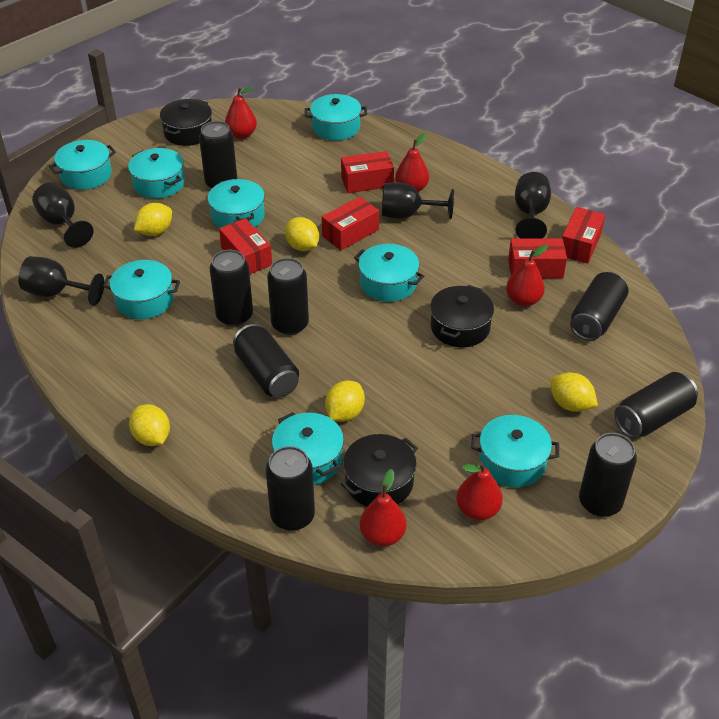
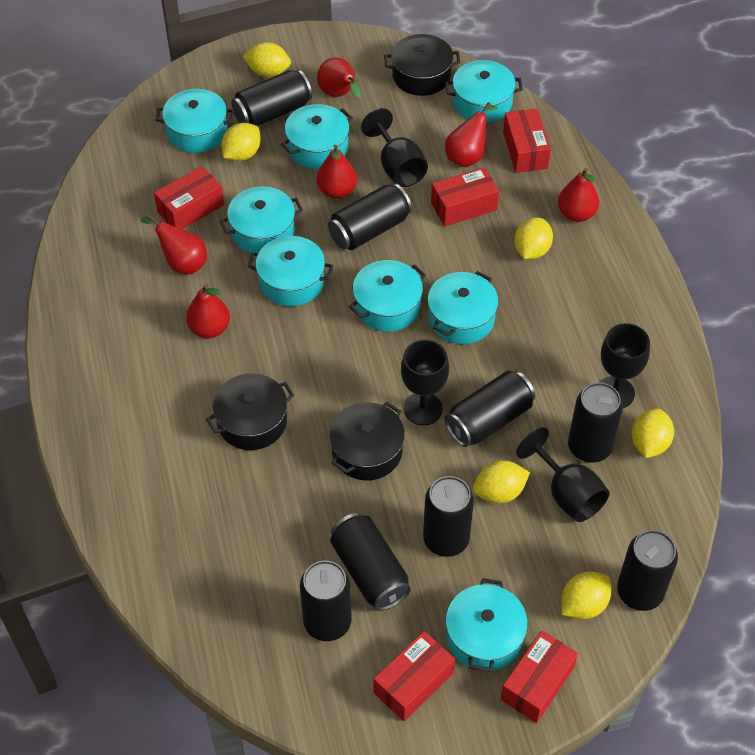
red pear: 5 -> 6
yellow lemon: 5 -> 6

